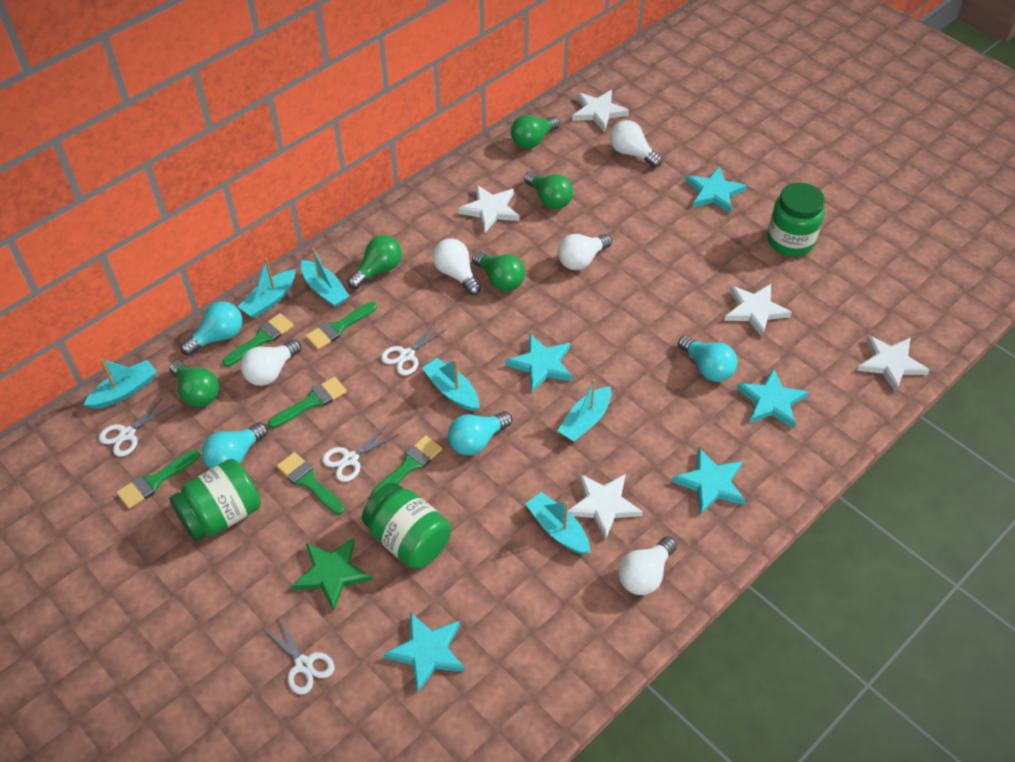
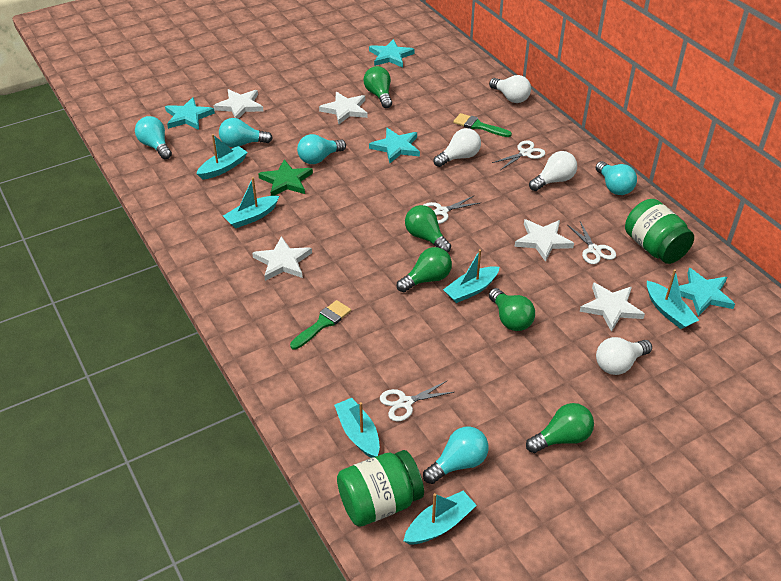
green brush: 6 -> 2
green jar: 3 -> 2
turquoise light bulb: 4 -> 5
turquoise star: 5 -> 4
white light bulb: 5 -> 4

